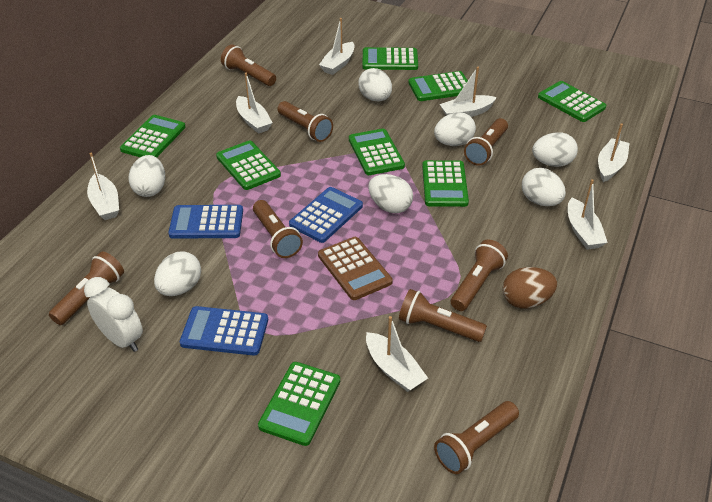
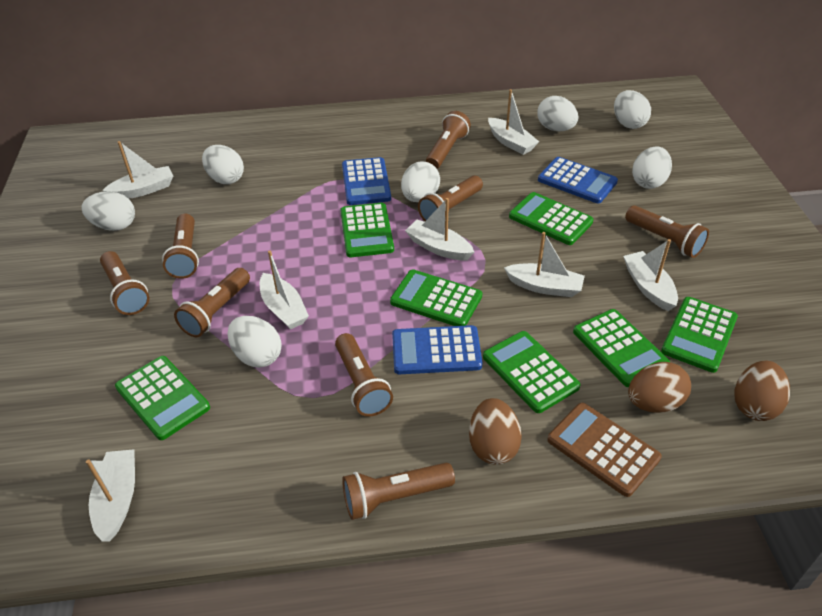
brown egg: 1 -> 3
green calculator: 8 -> 7
white clock: 1 -> 0

